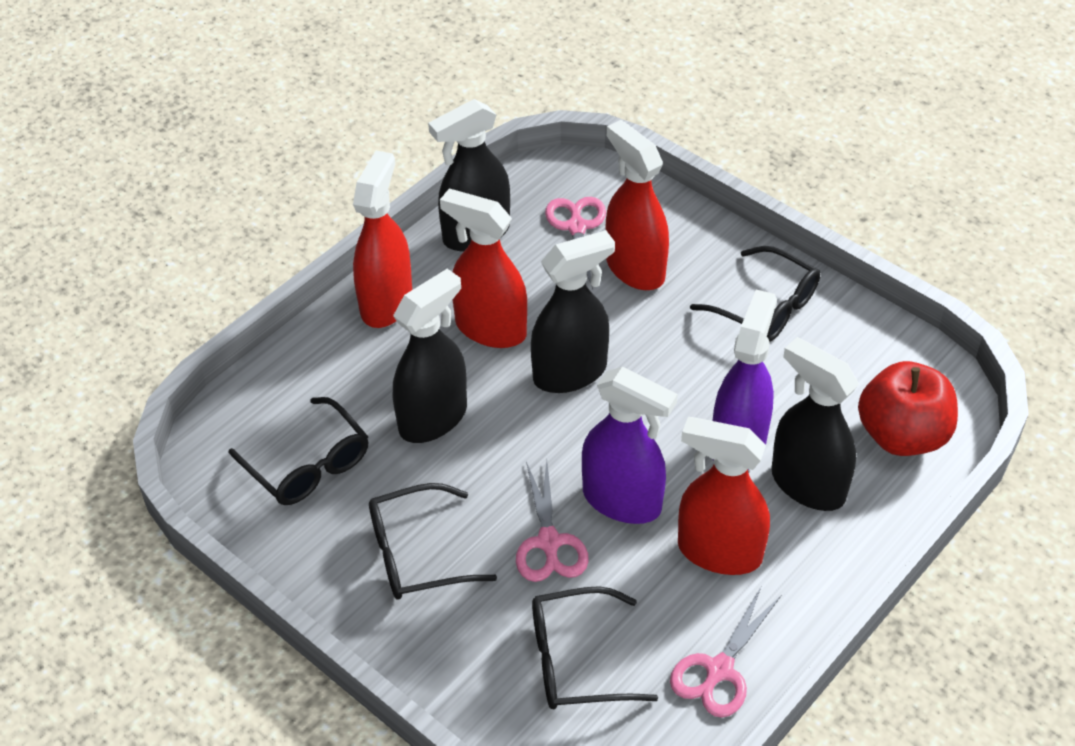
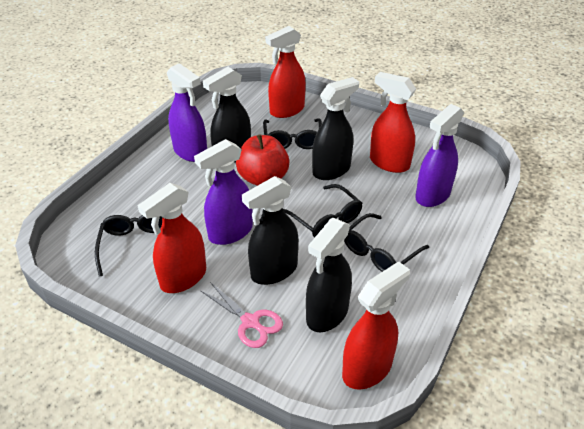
pink scissors: 3 -> 1
purple spray bottle: 2 -> 3

